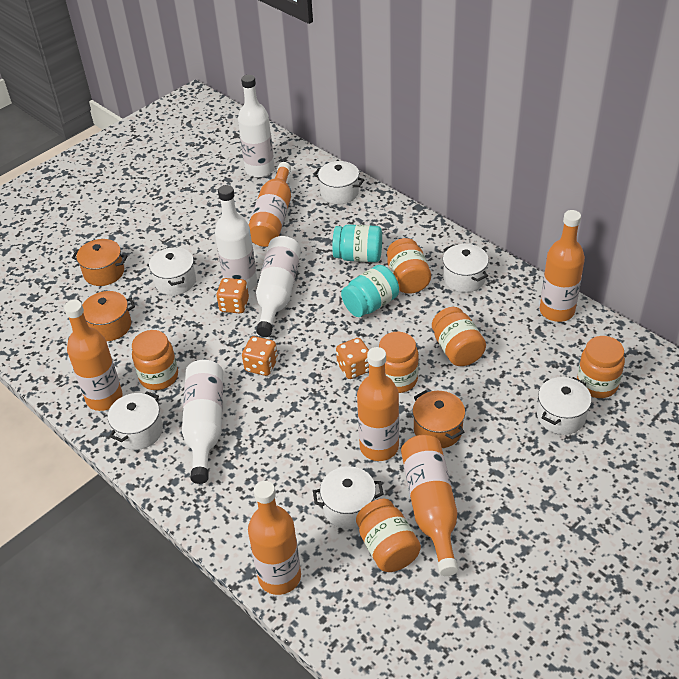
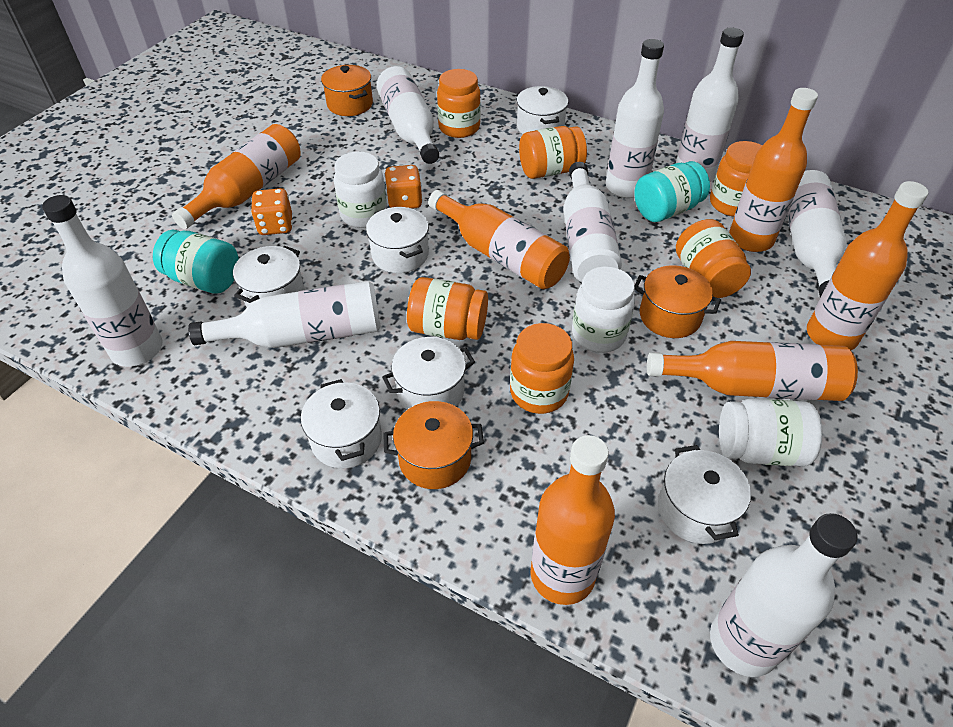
orange dice: 3 -> 2
white bottle: 4 -> 8
white jar: 0 -> 3

